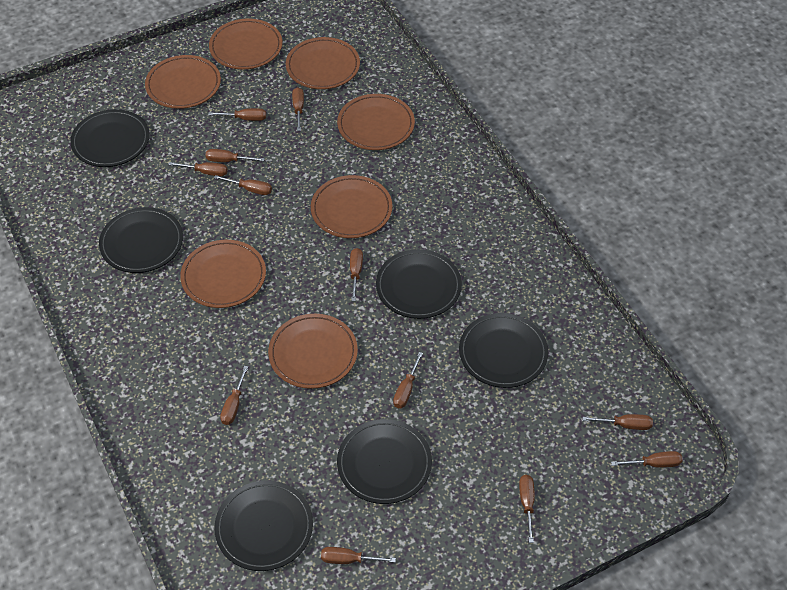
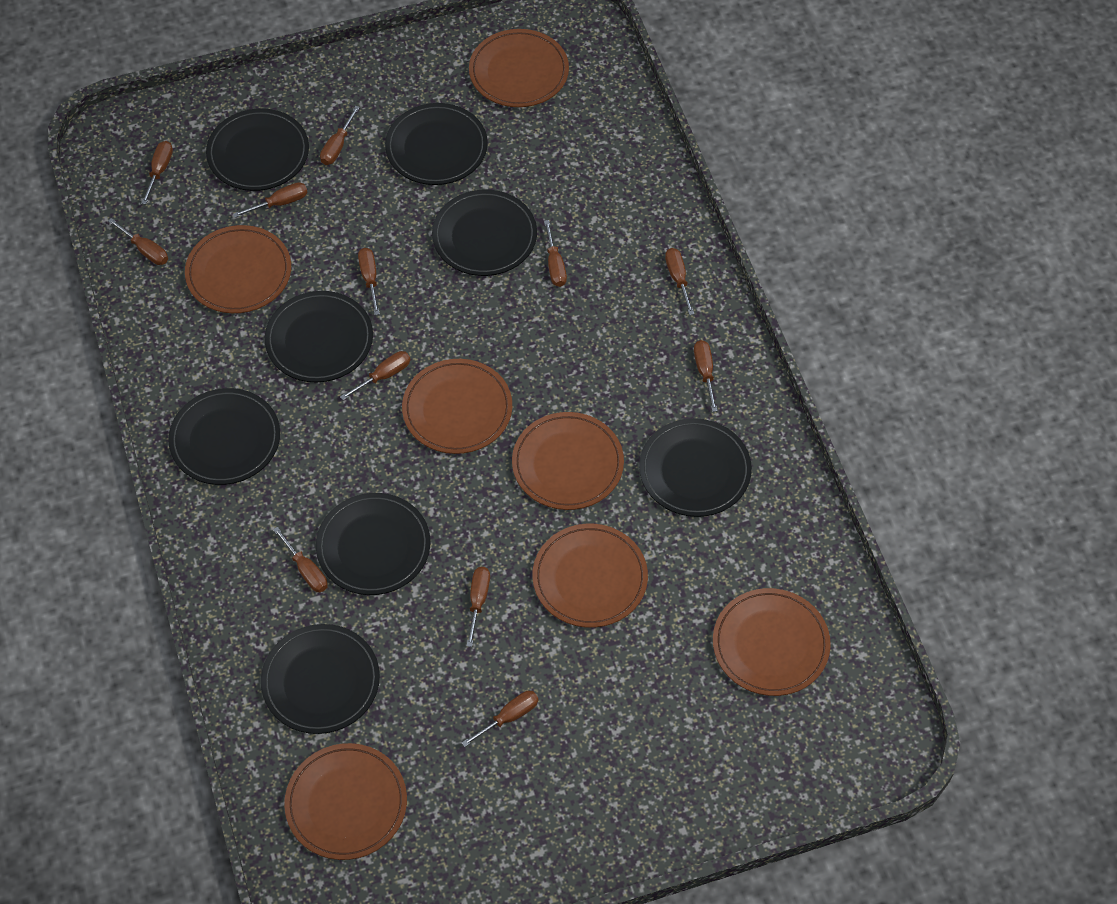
black plate: 6 -> 8

